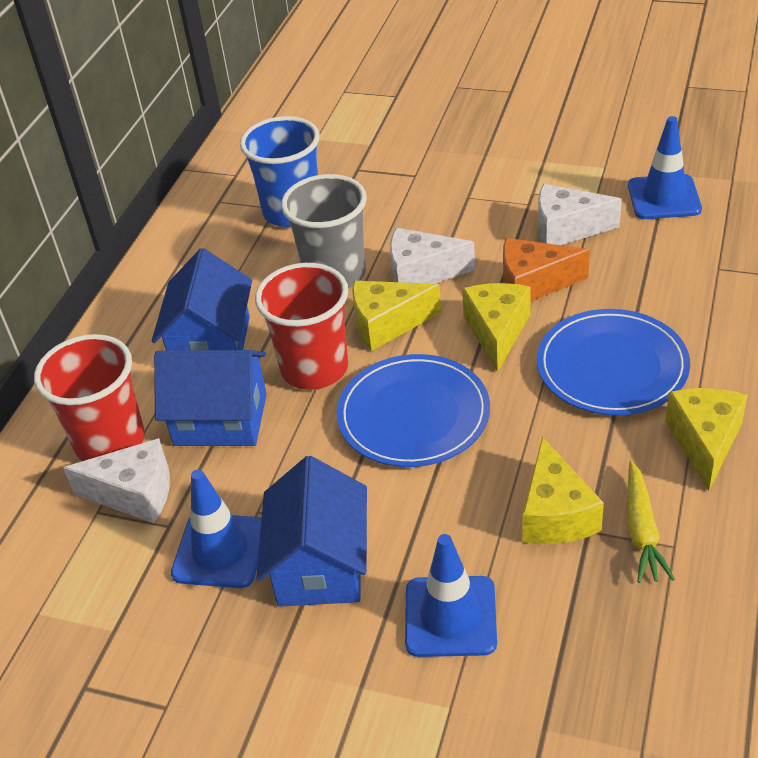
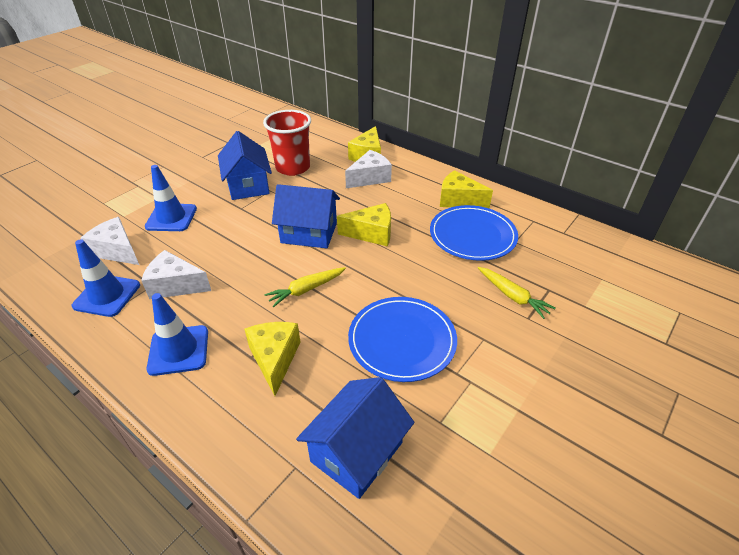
blue cup: 1 -> 0
grey cup: 1 -> 0
orange cheese: 1 -> 0
red cup: 2 -> 1
yellow carrot: 1 -> 2

